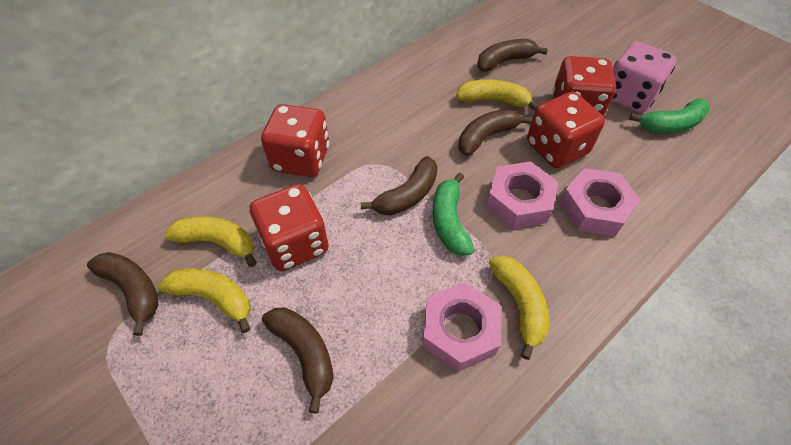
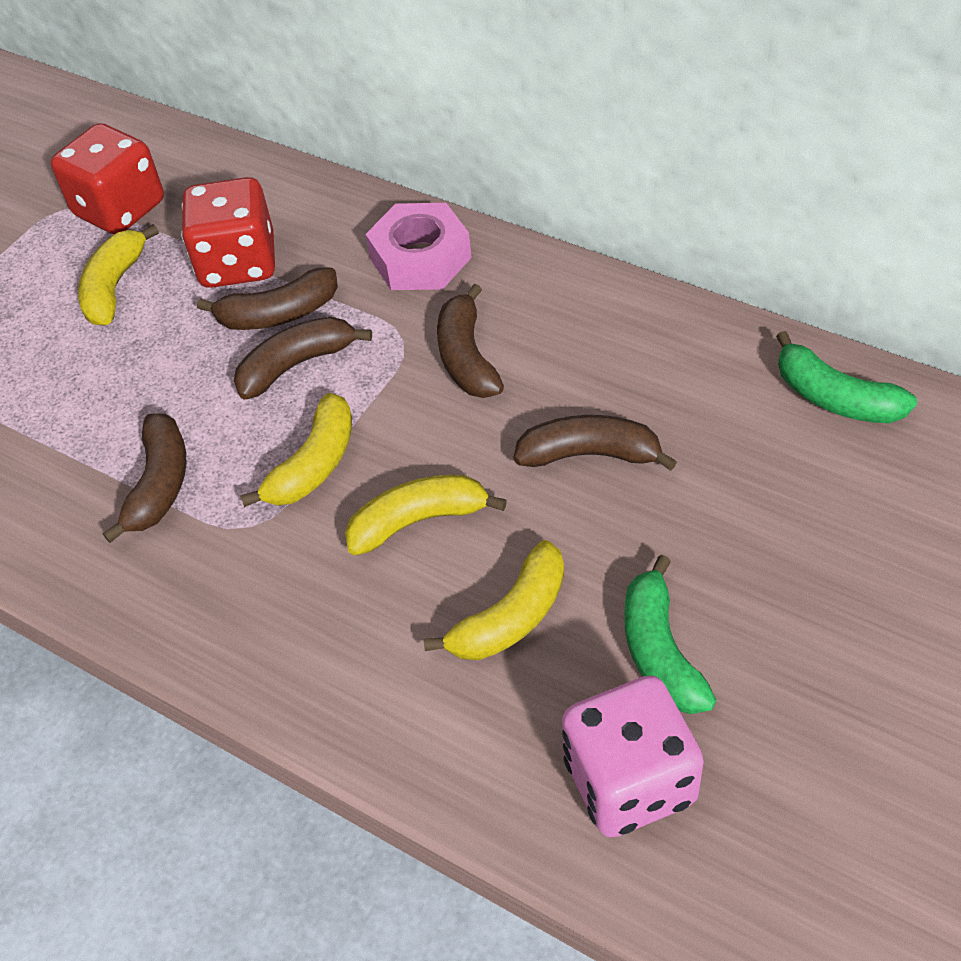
pink nut: 3 -> 1
red dice: 4 -> 2

